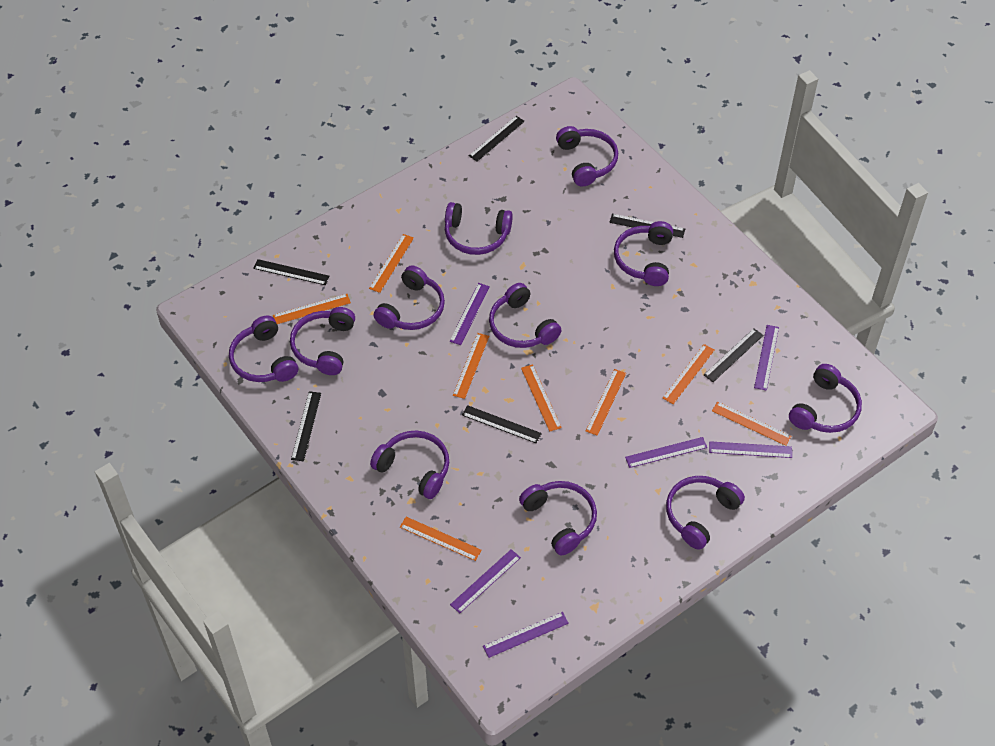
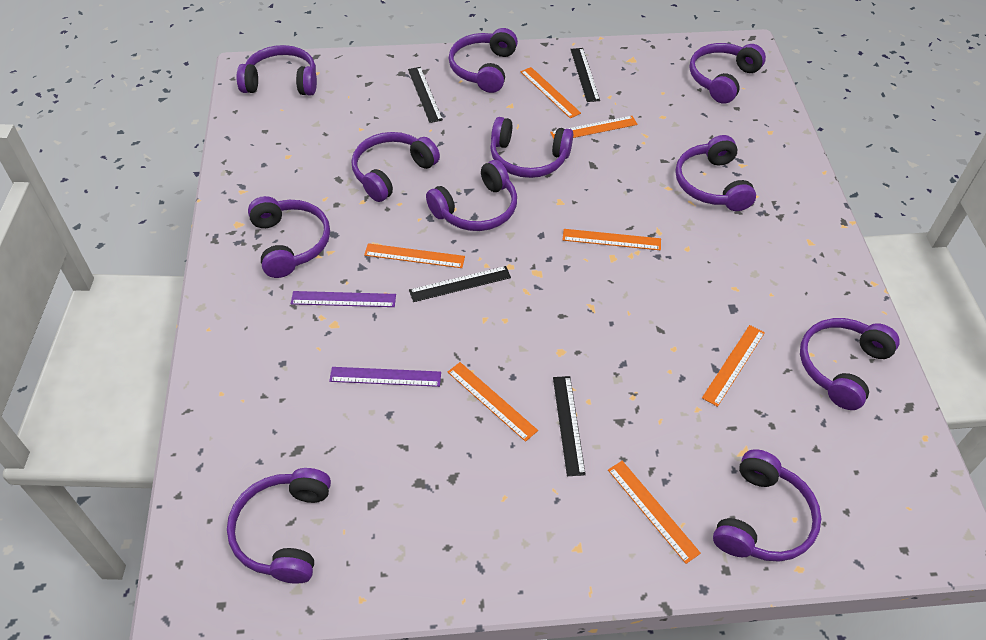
black ruler: 6 -> 4
orange ruler: 8 -> 7
purple ruler: 6 -> 2

